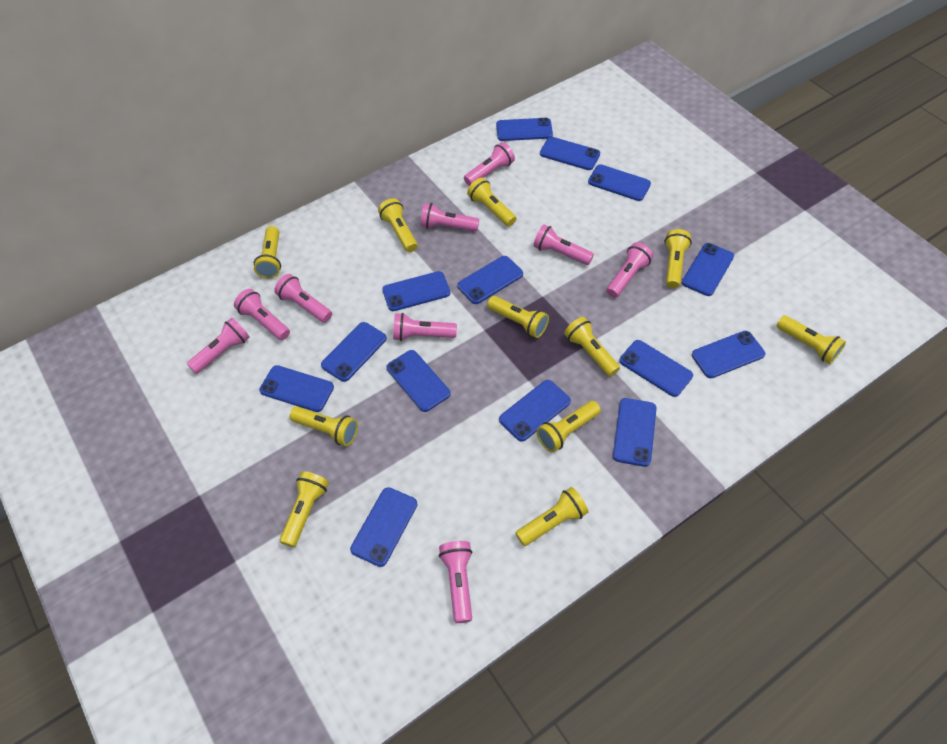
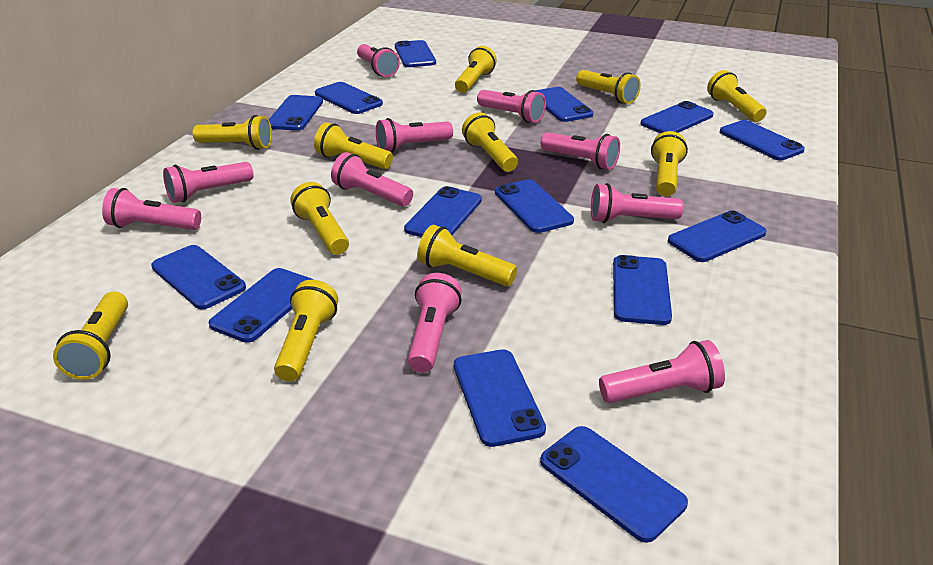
pink flashlight: 9 -> 10

